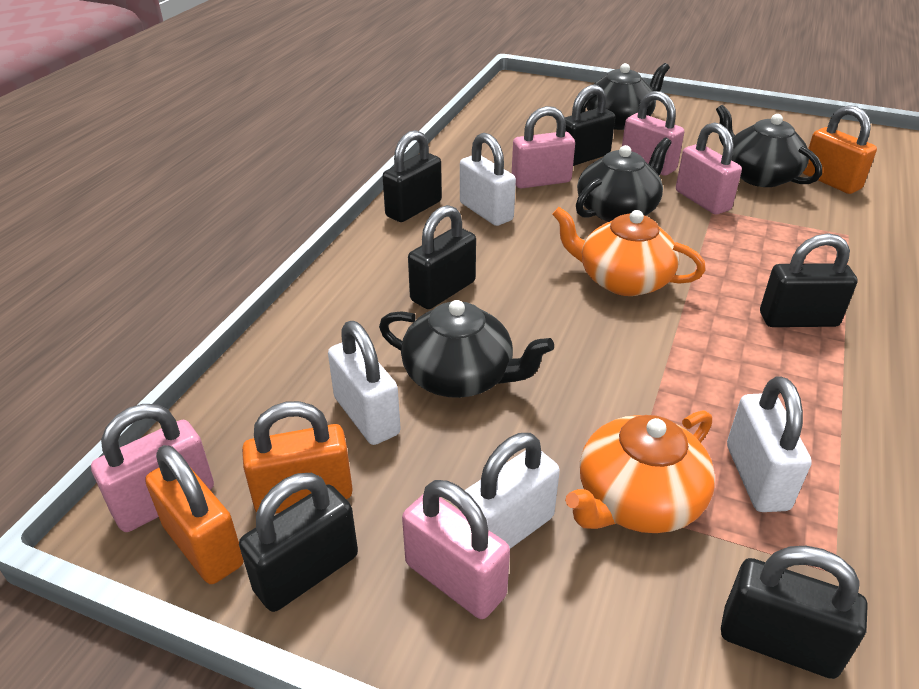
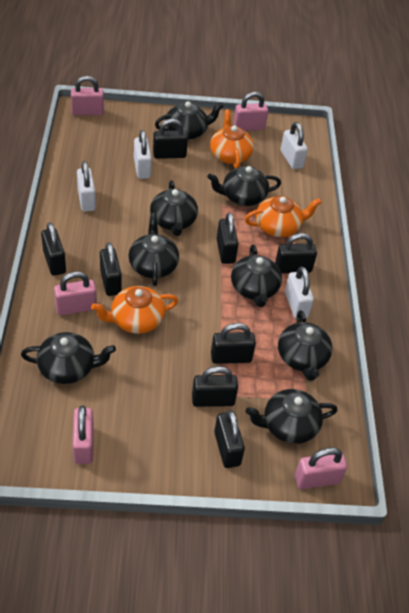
black padlock: 6 -> 8
black teapot: 4 -> 8
orange padlock: 3 -> 0
orange teapot: 2 -> 3

